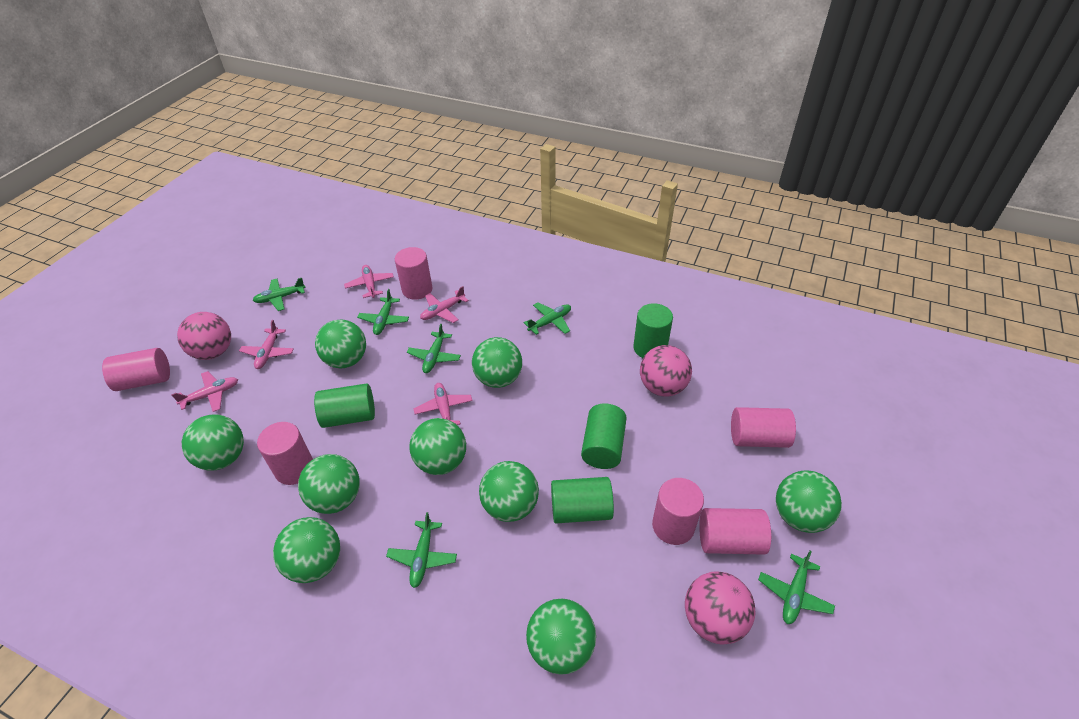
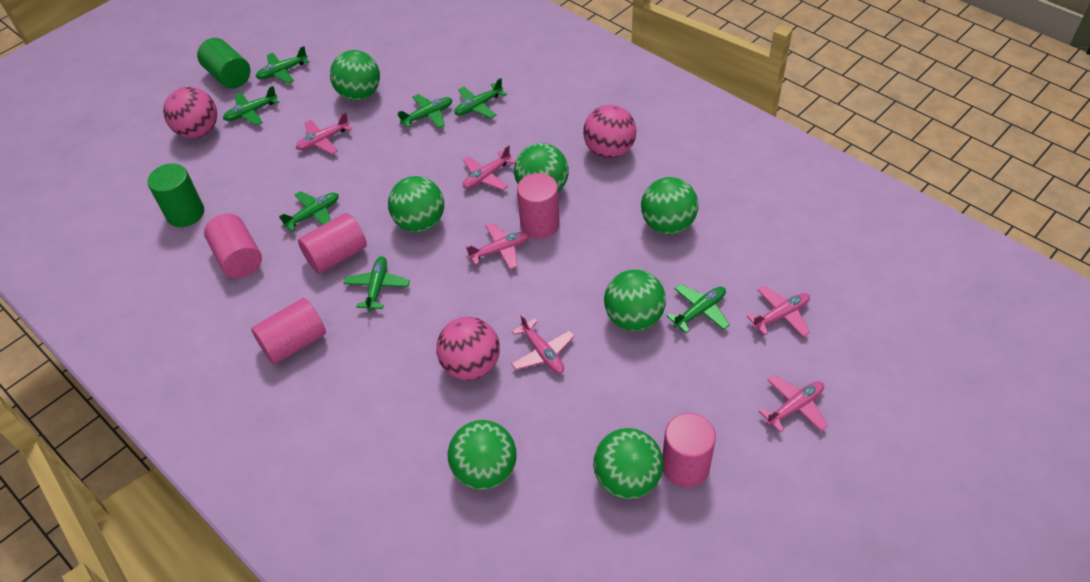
green ball: 9 -> 7
green cylinder: 4 -> 2
green plane: 6 -> 7
pink cylinder: 6 -> 5
pink plane: 5 -> 6

